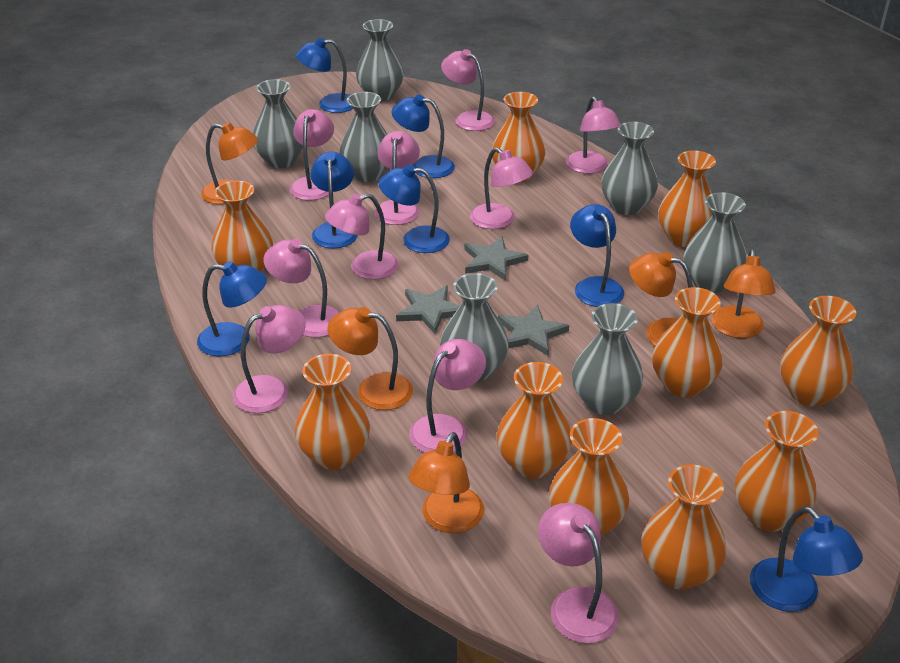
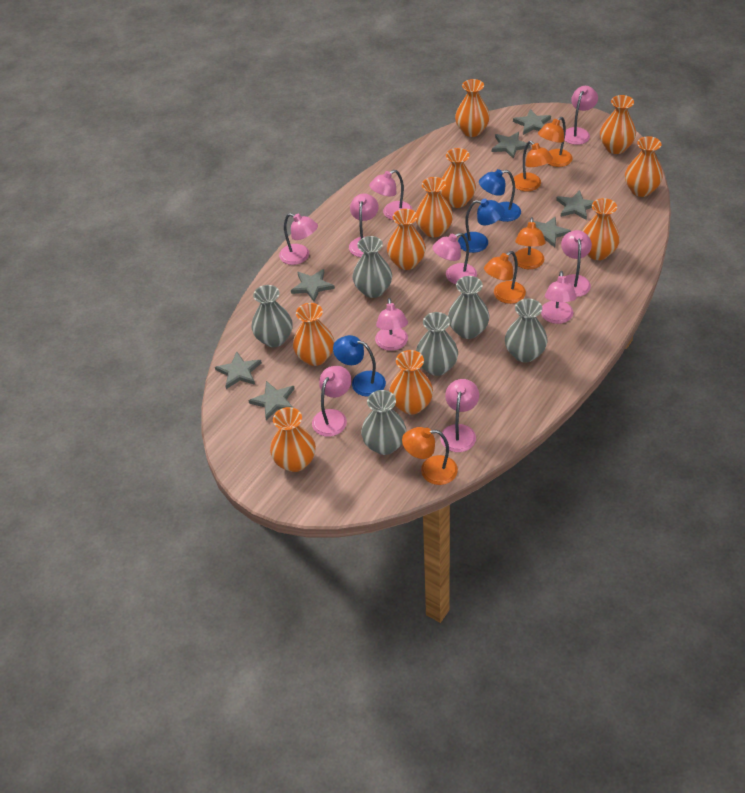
blue lamp: 7 -> 3
grey star: 3 -> 7
grey vase: 7 -> 6

